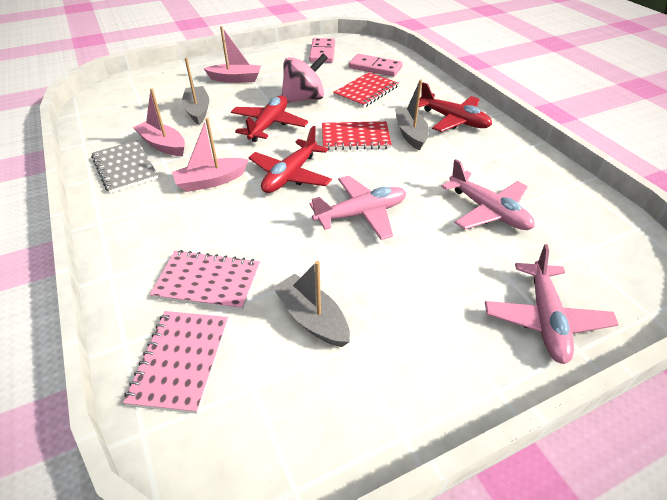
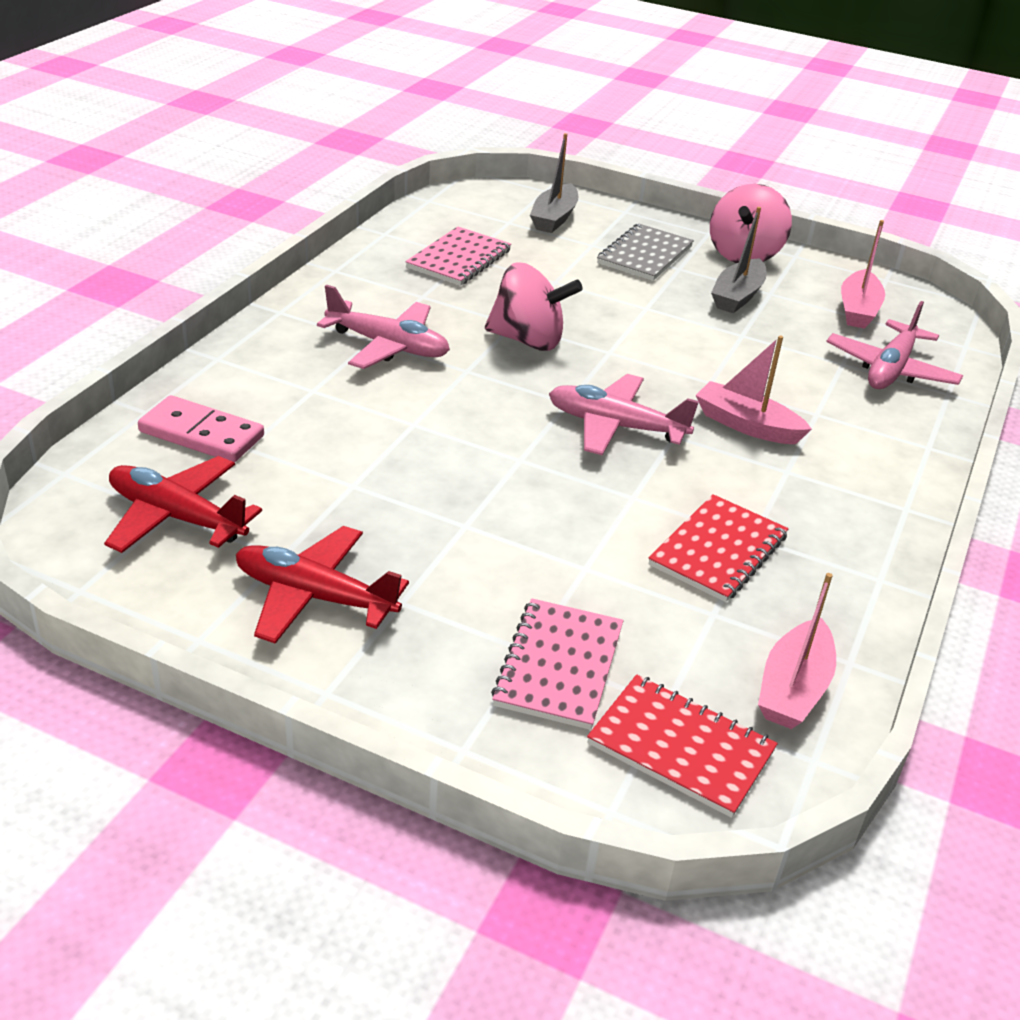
grey boat: 3 -> 2
pink domino: 2 -> 1
pink spinning top: 1 -> 2
red plane: 3 -> 2

